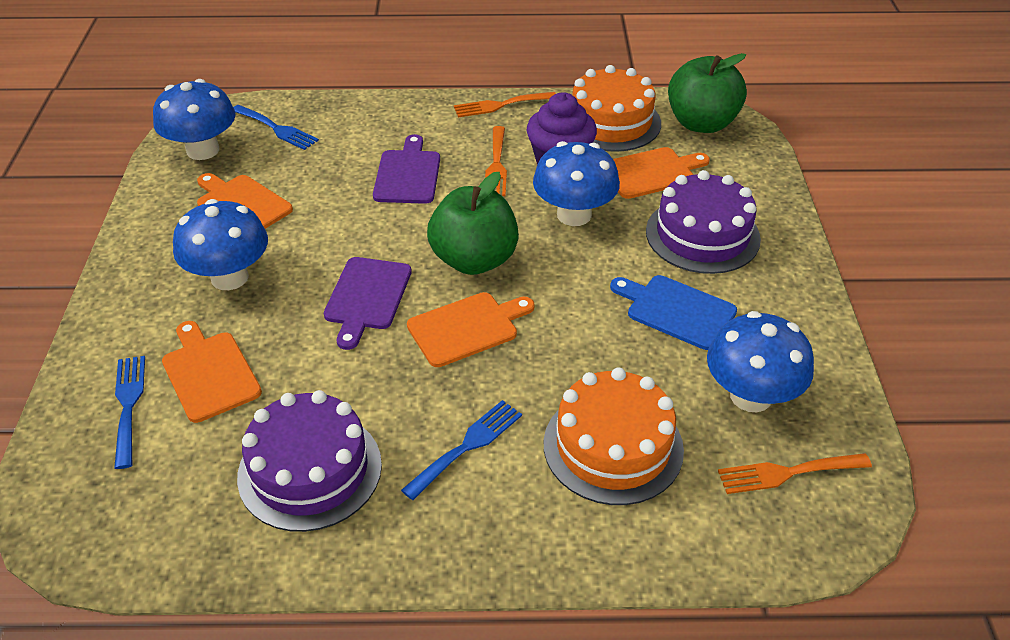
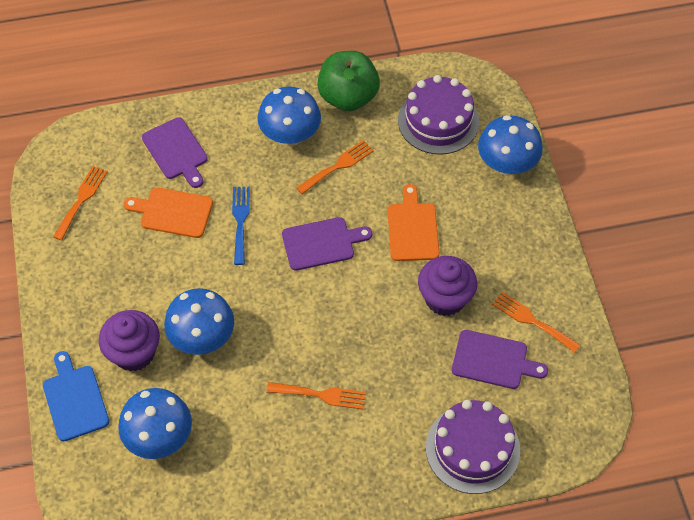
blue fork: 3 -> 1
green apple: 2 -> 1
orange cake: 2 -> 0
orange cutting board: 4 -> 2
orange fork: 3 -> 4
purple cupcake: 1 -> 2
purple cutting board: 2 -> 3

